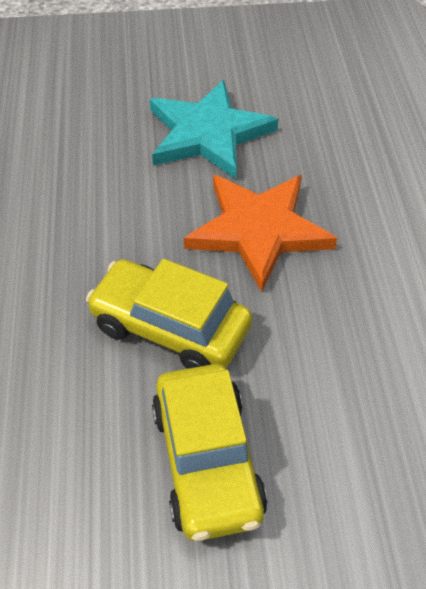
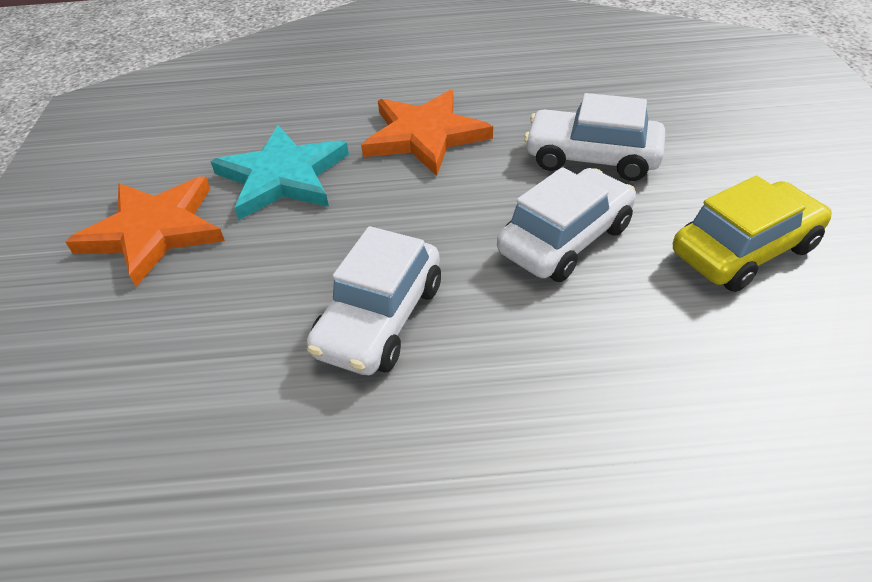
orange star: 1 -> 2
white car: 0 -> 3
yellow car: 2 -> 1

